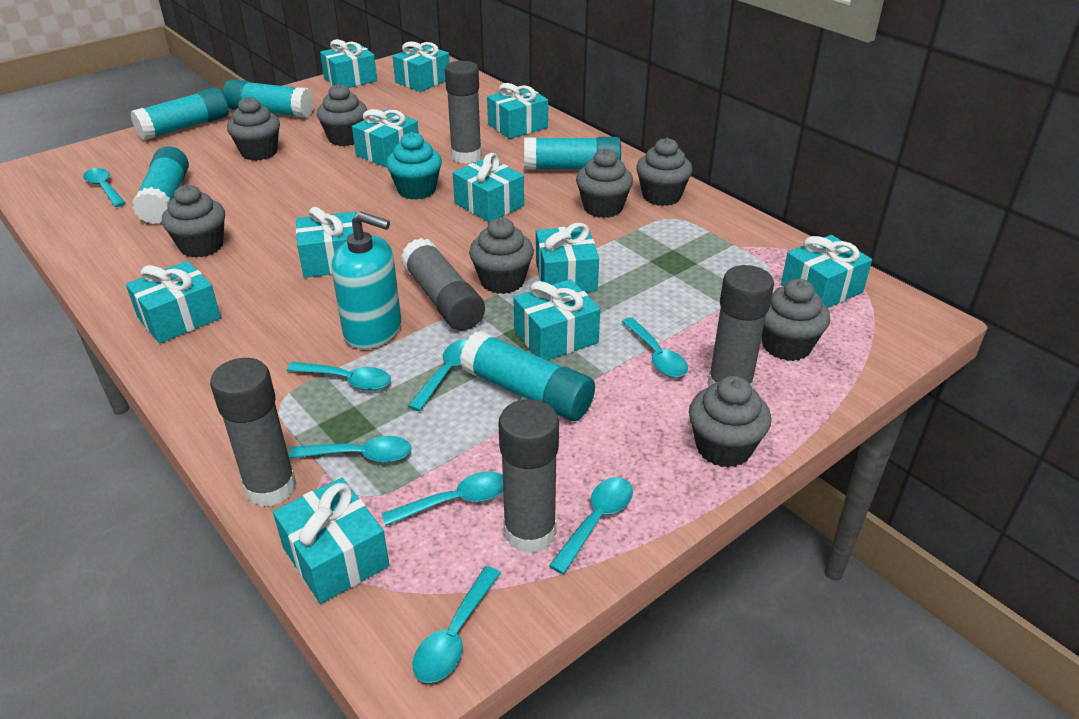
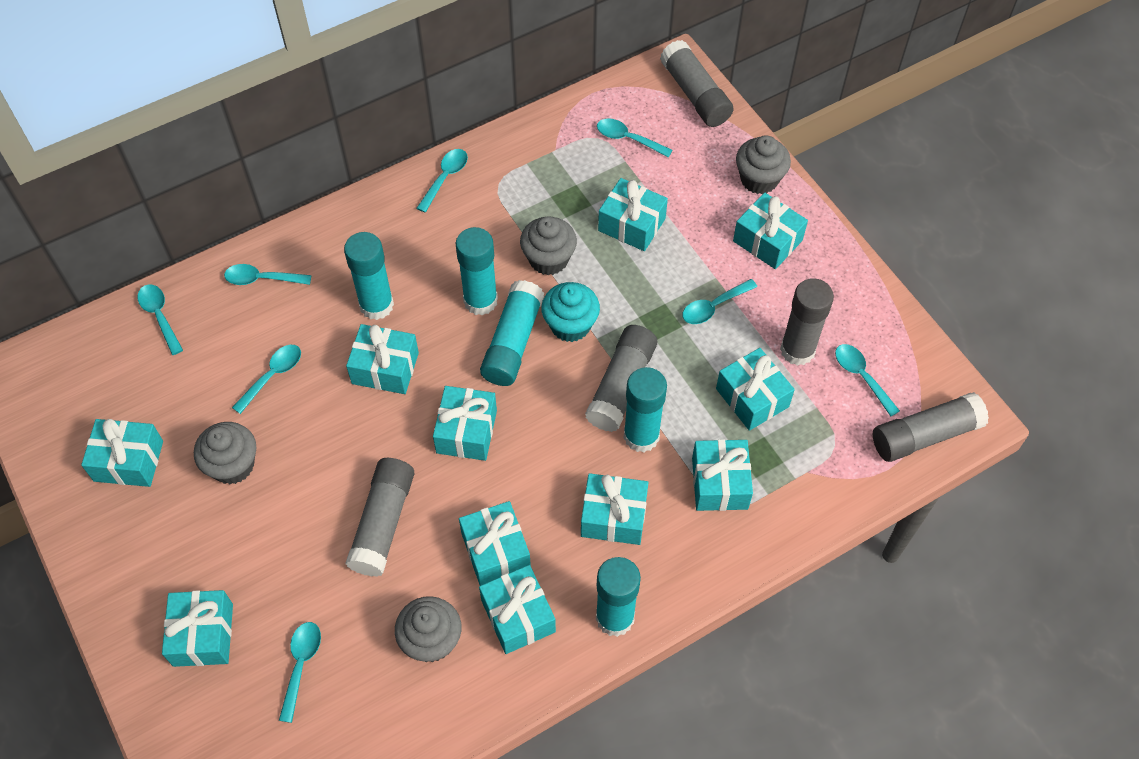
grey cupcake: 8 -> 4
turquoise soap dispenser: 1 -> 0

